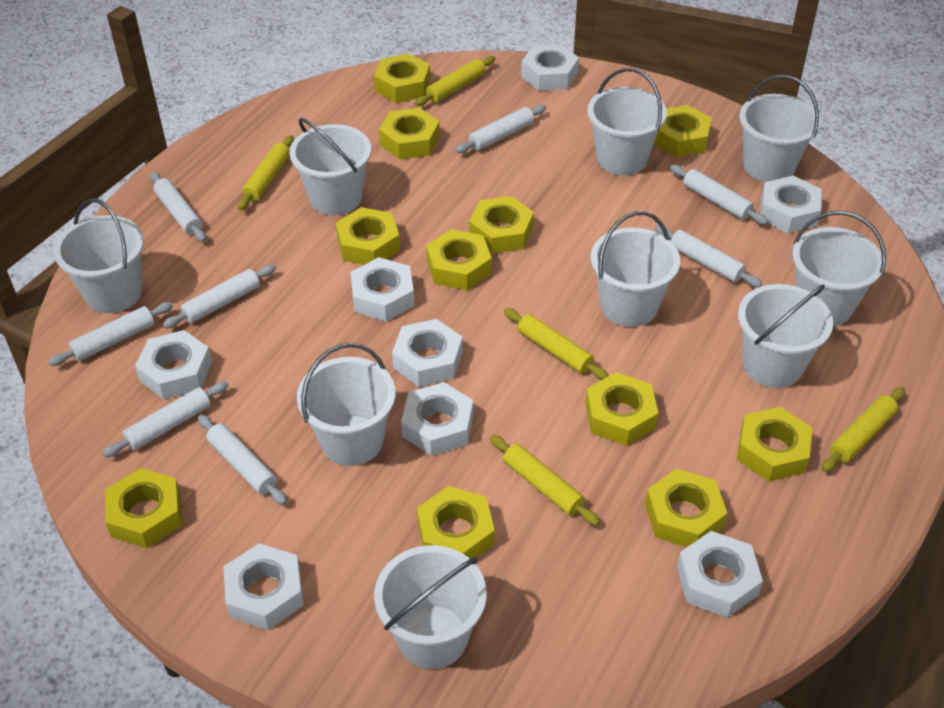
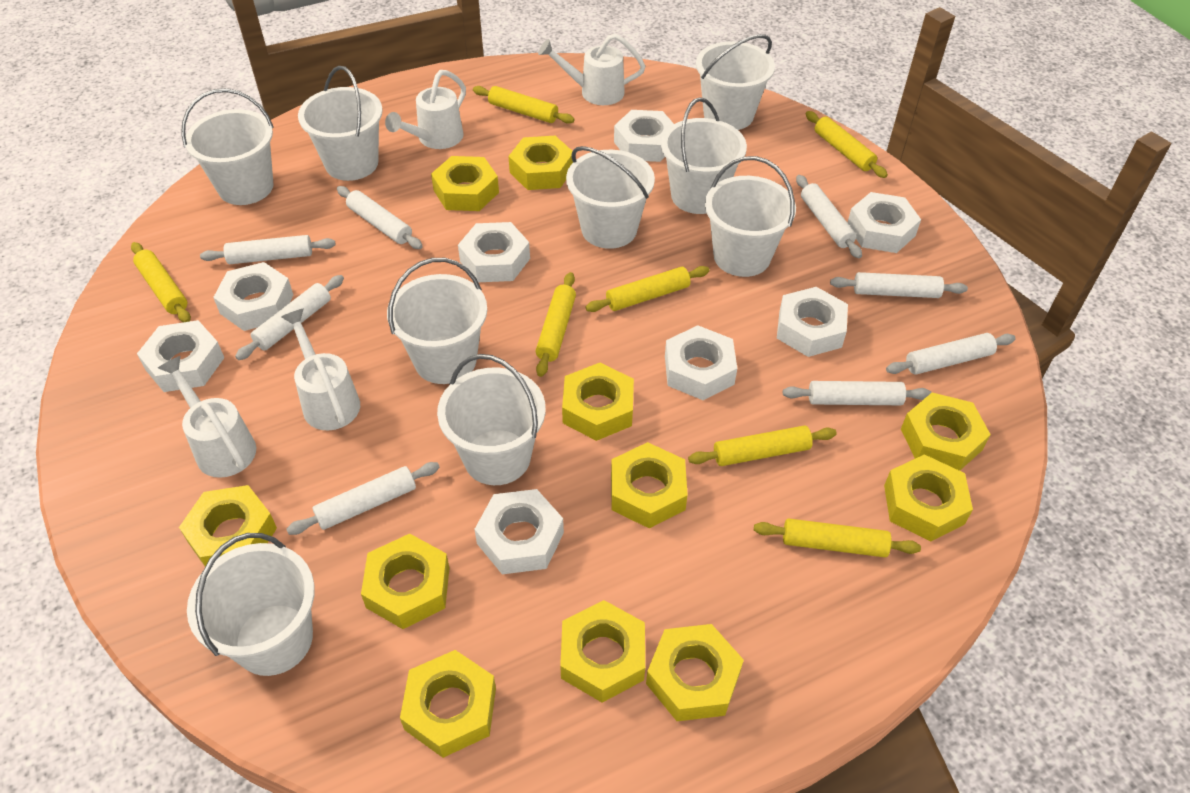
white watering can: 0 -> 4
yellow rolling pin: 5 -> 7

